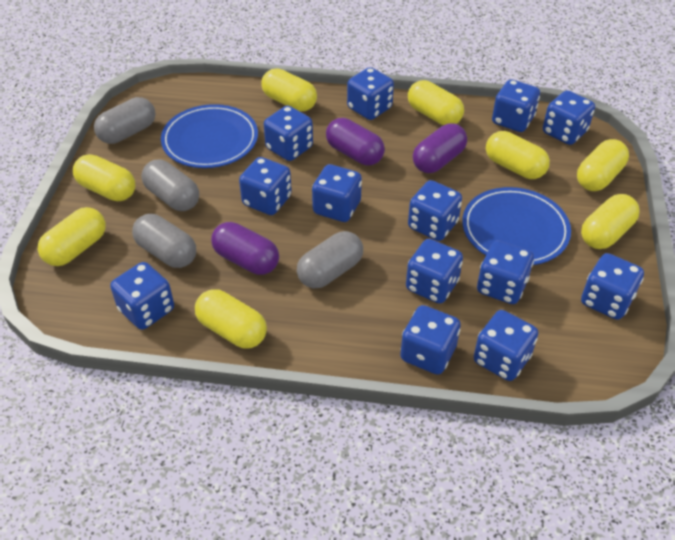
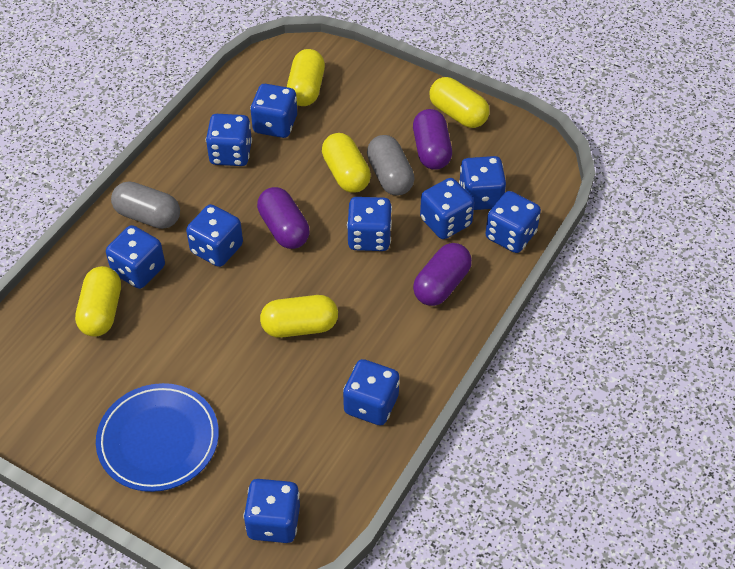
blue dice: 13 -> 10
blue plate: 2 -> 1
grey capsule: 4 -> 2
yellow capsule: 8 -> 5

